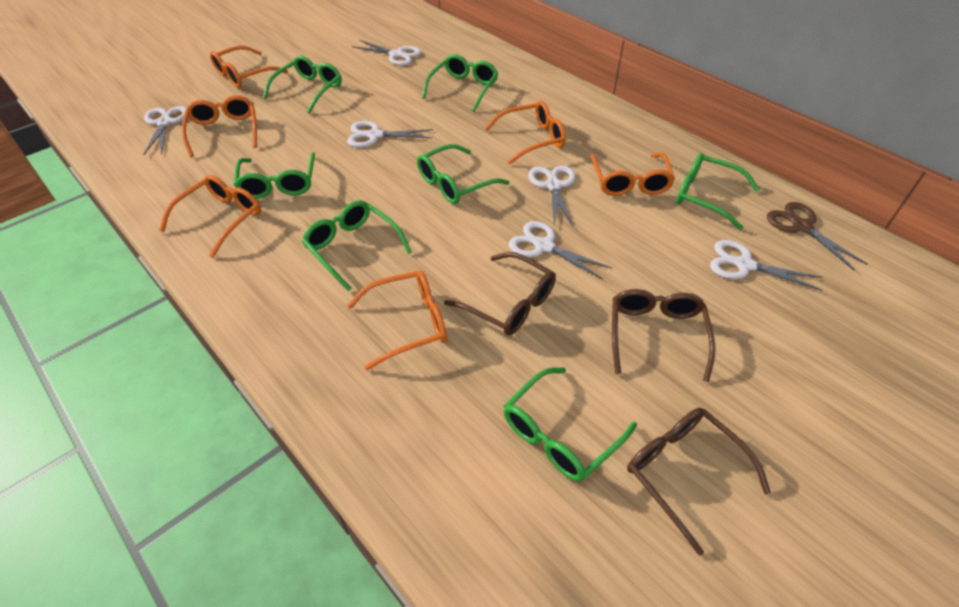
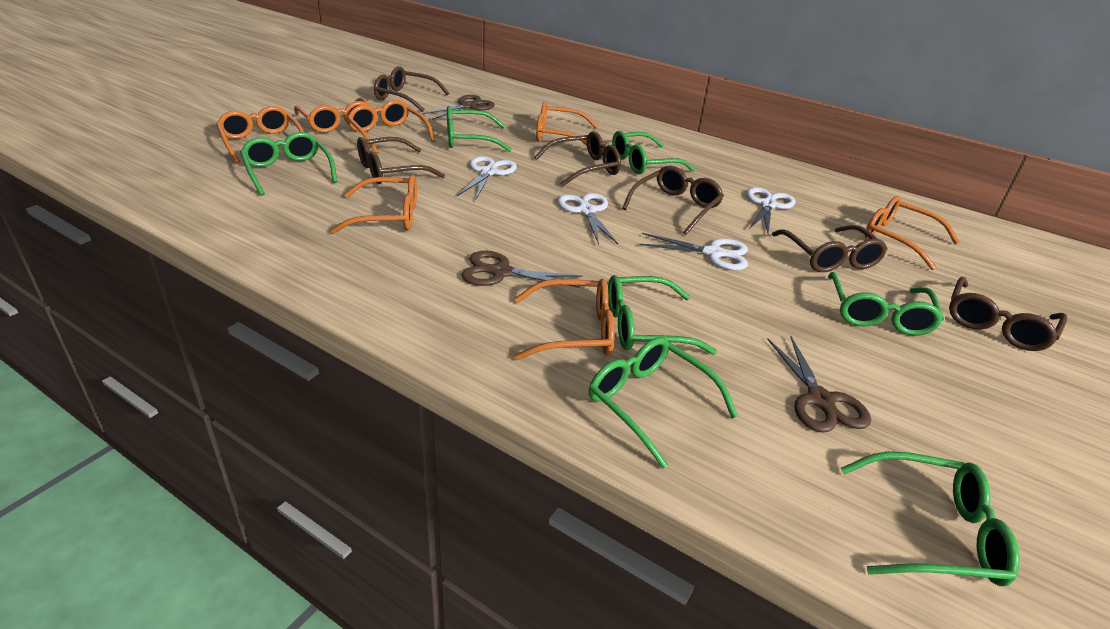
brown glasses: 3 -> 6
brown scissors: 1 -> 3
orange glasses: 6 -> 7
white scissors: 6 -> 4

